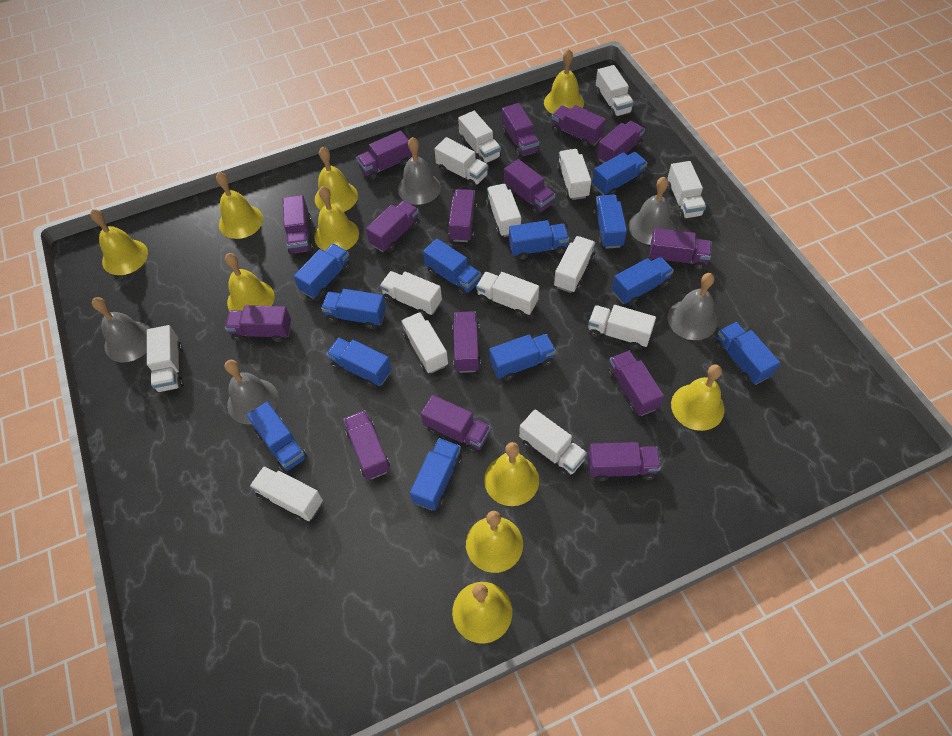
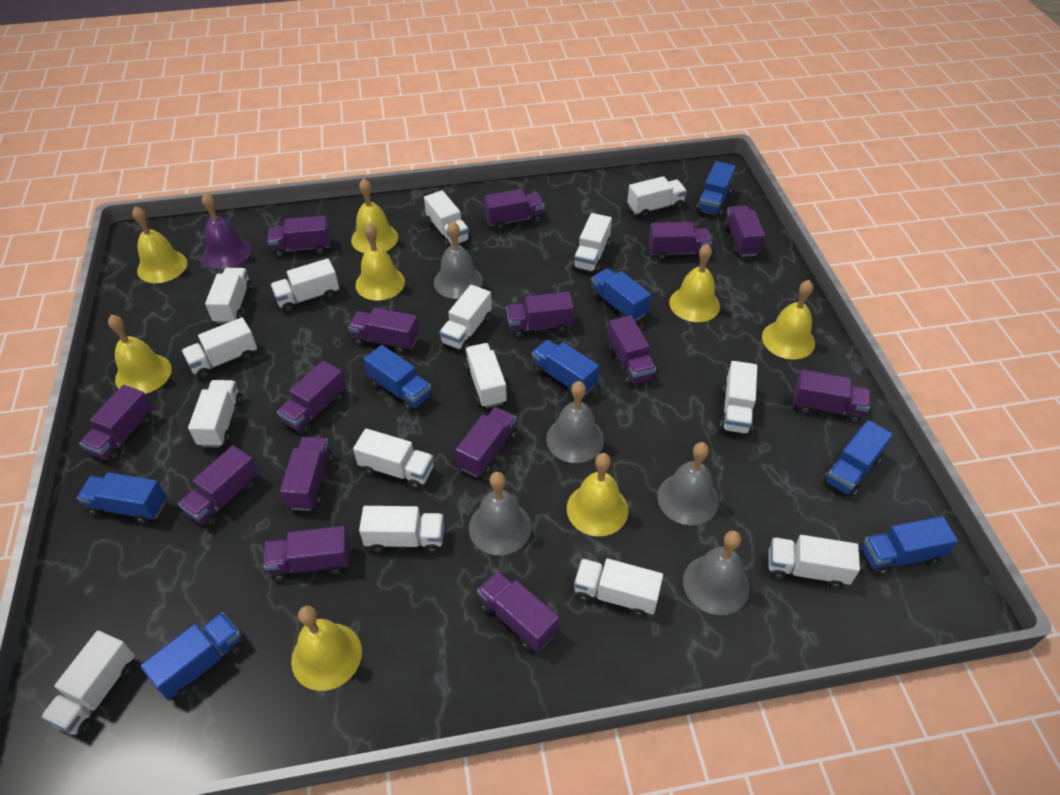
blue truck: 12 -> 8
purple bell: 0 -> 1
white truck: 14 -> 15
yellow bell: 10 -> 8

